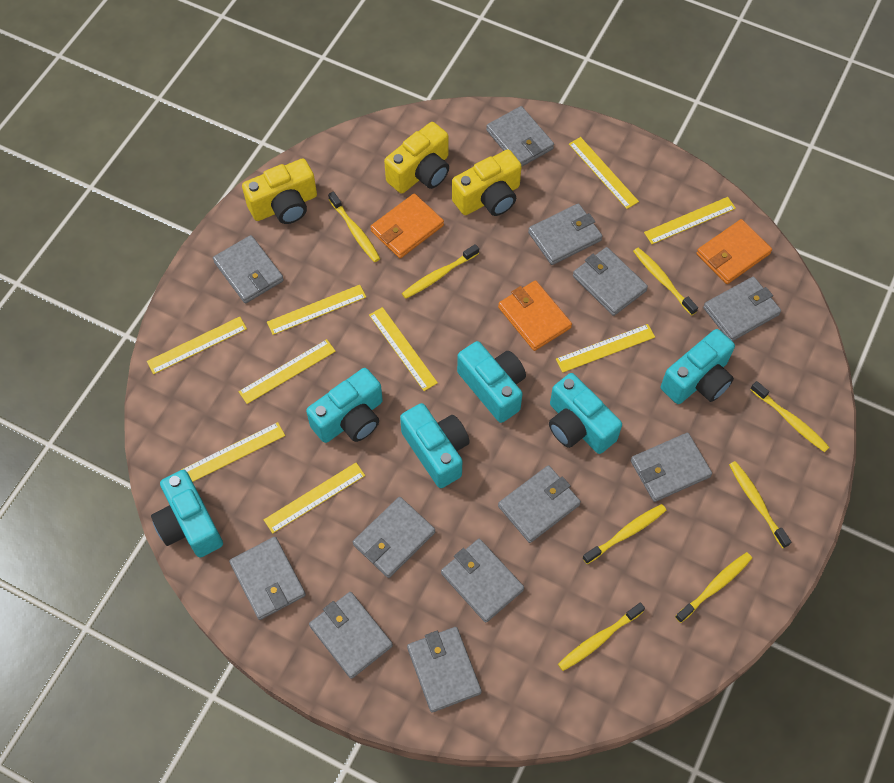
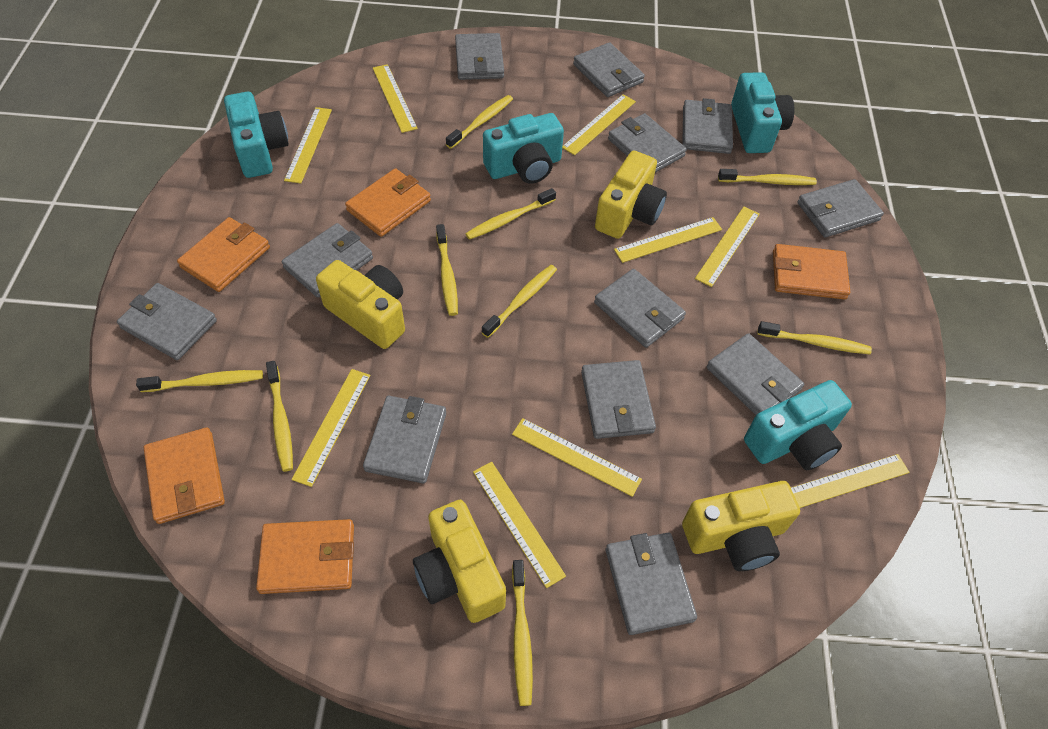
orange wallet: 3 -> 5
turquoise camera: 6 -> 4
yellow camera: 3 -> 4
yellow toothbrush: 8 -> 9

